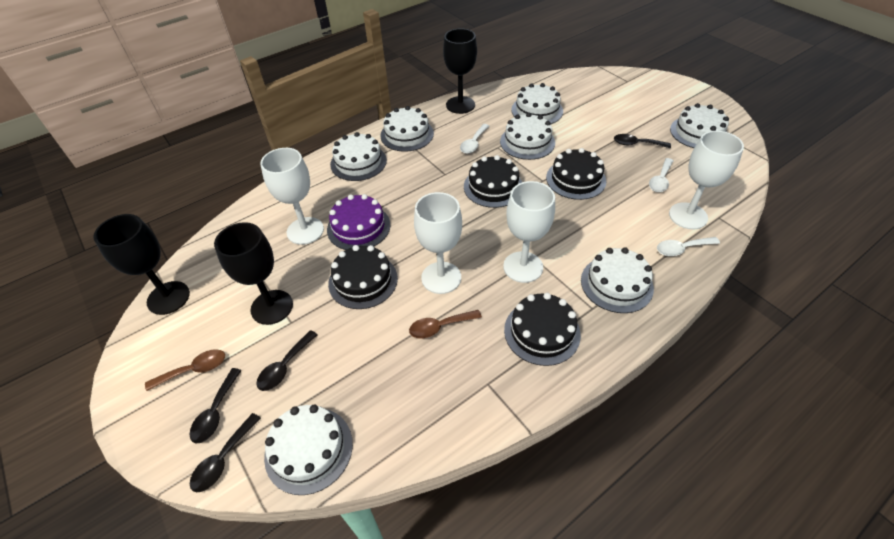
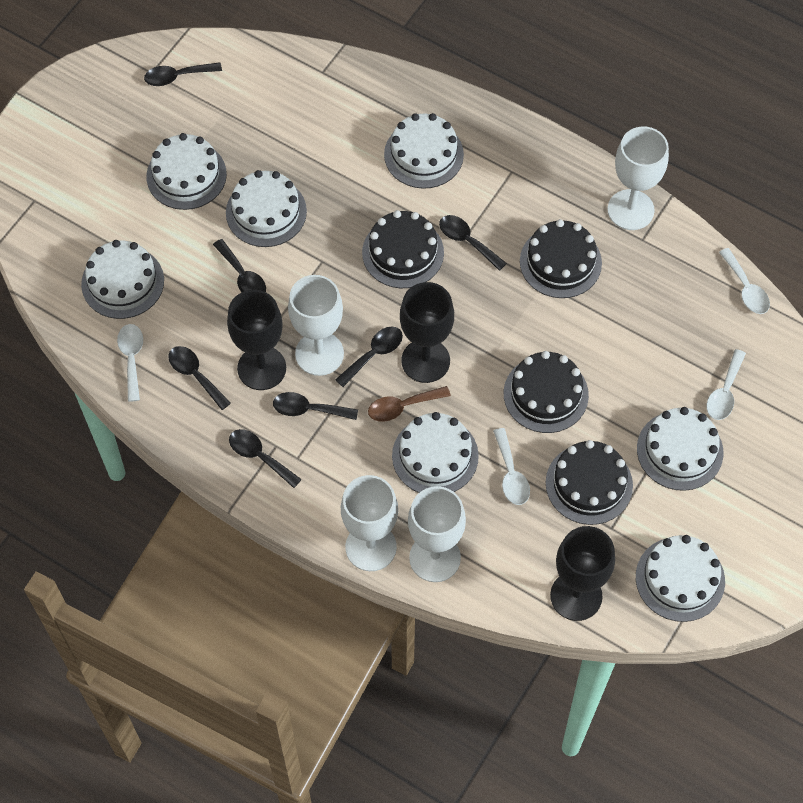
black spoon: 4 -> 7
brown spoon: 2 -> 1
purple cake: 1 -> 0
white spoon: 3 -> 4

